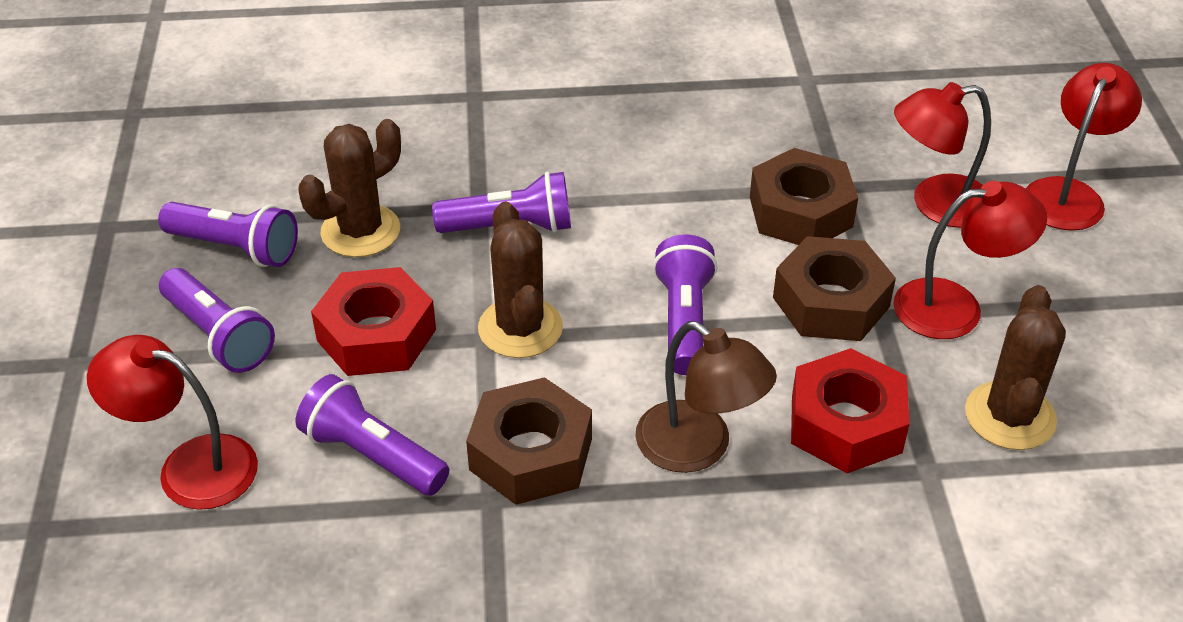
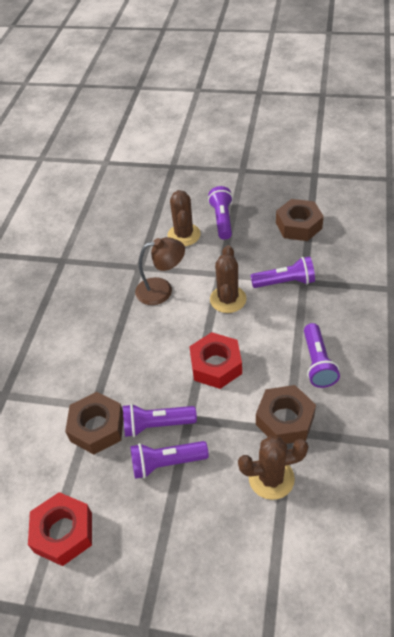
red lamp: 4 -> 0

